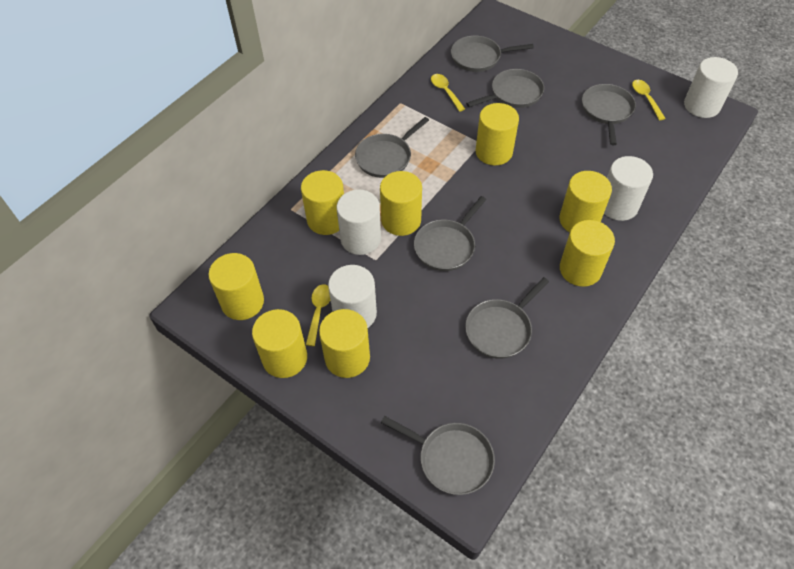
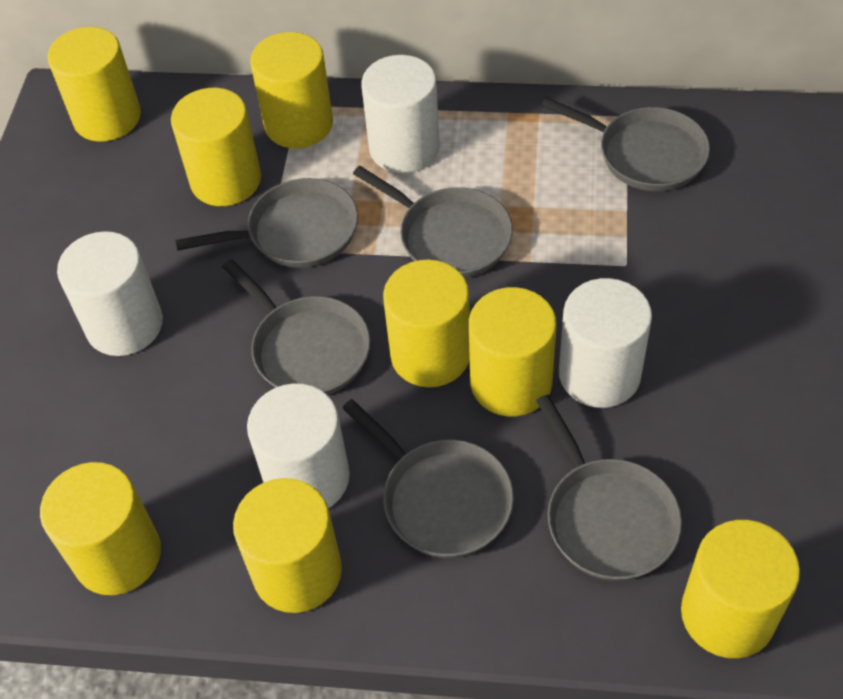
grey pan: 7 -> 6
yellow spoon: 3 -> 0

